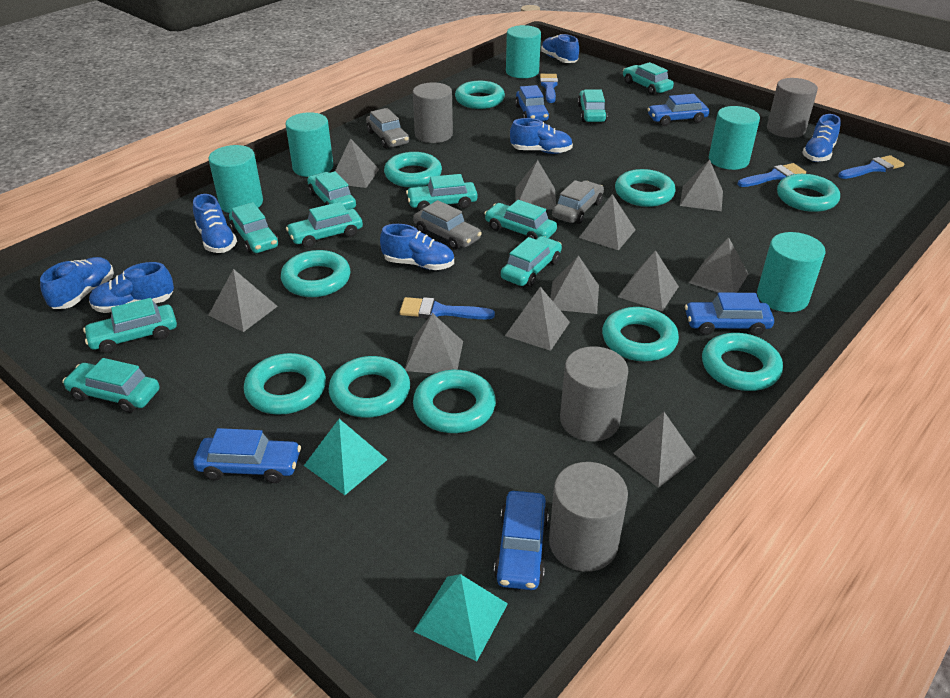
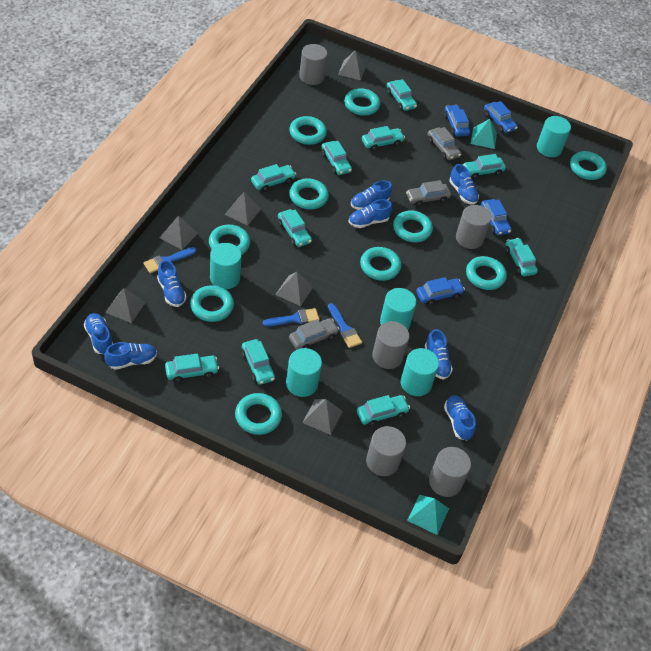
blue brush: 4 -> 3
blue car: 5 -> 4
blue shoe: 7 -> 8
grey cylinder: 4 -> 5
grey pyramid: 11 -> 6

